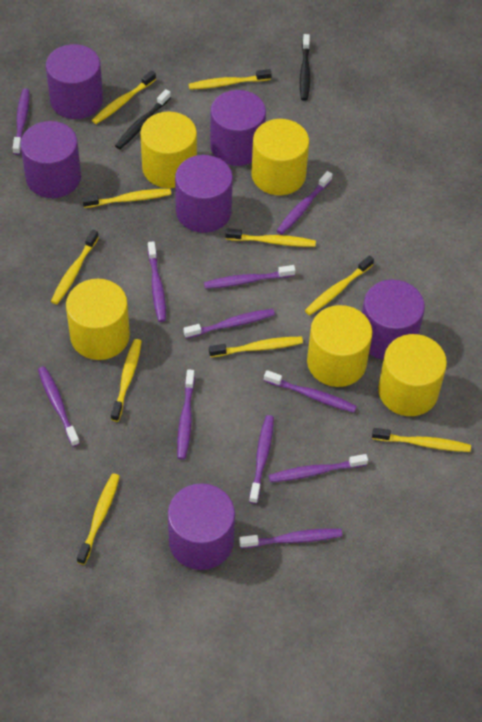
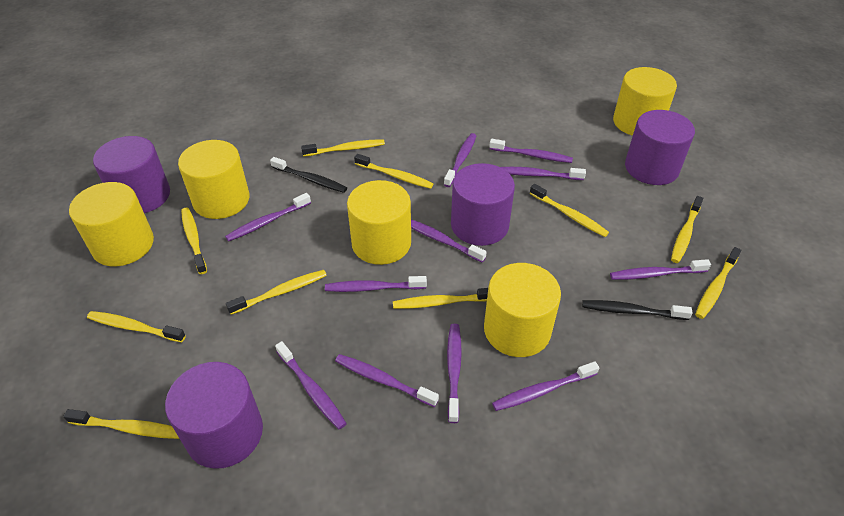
purple cylinder: 6 -> 4

